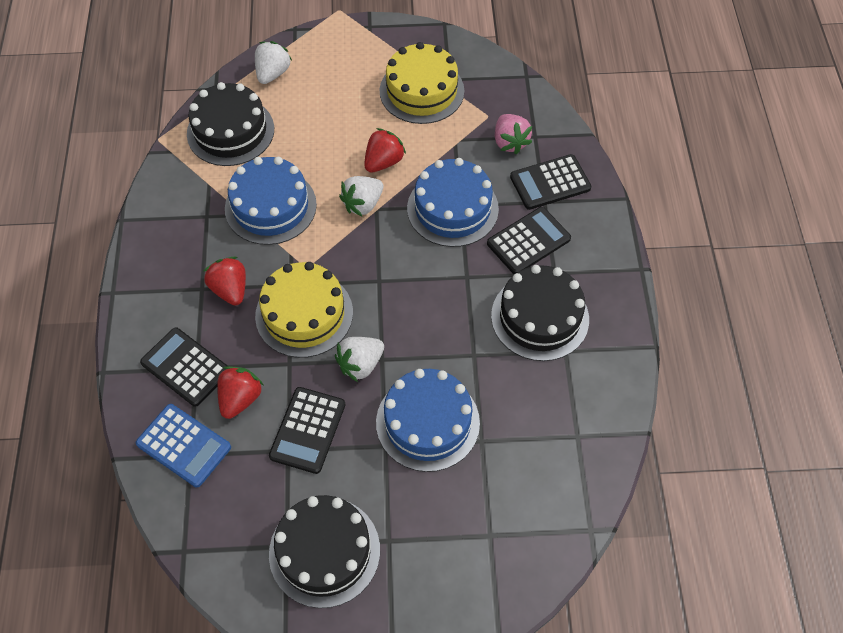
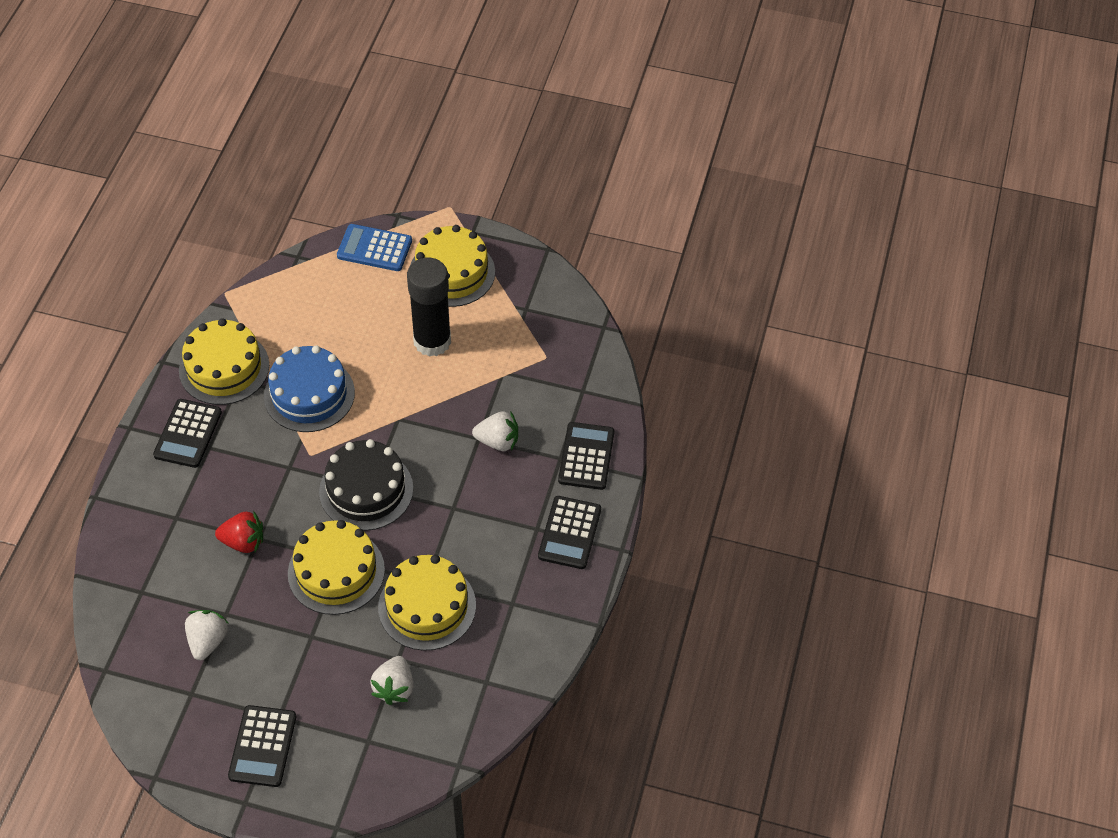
black cake: 3 -> 1
black glue stick: 0 -> 1
blue cake: 3 -> 1
pink strawberry: 1 -> 0
red strawberry: 3 -> 1
yellow cake: 2 -> 4

